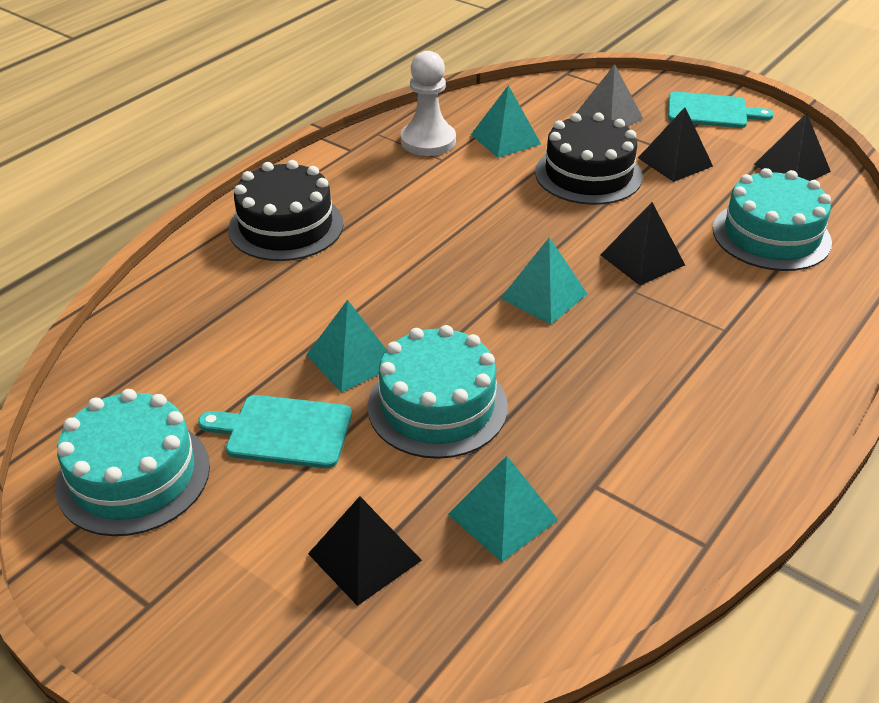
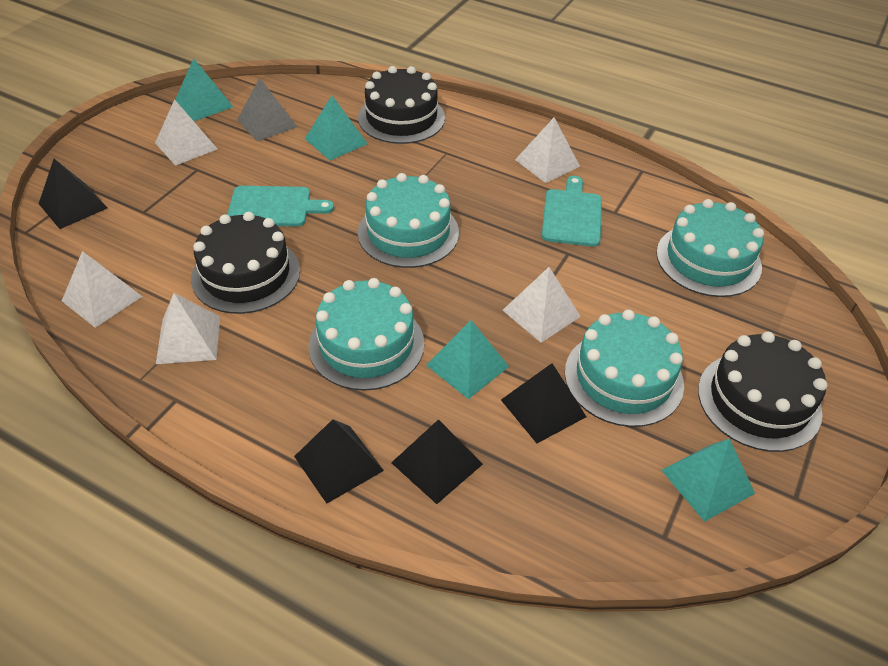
black cake: 2 -> 3
turquoise cake: 3 -> 4
white pawn: 1 -> 0
white pyramid: 0 -> 5

